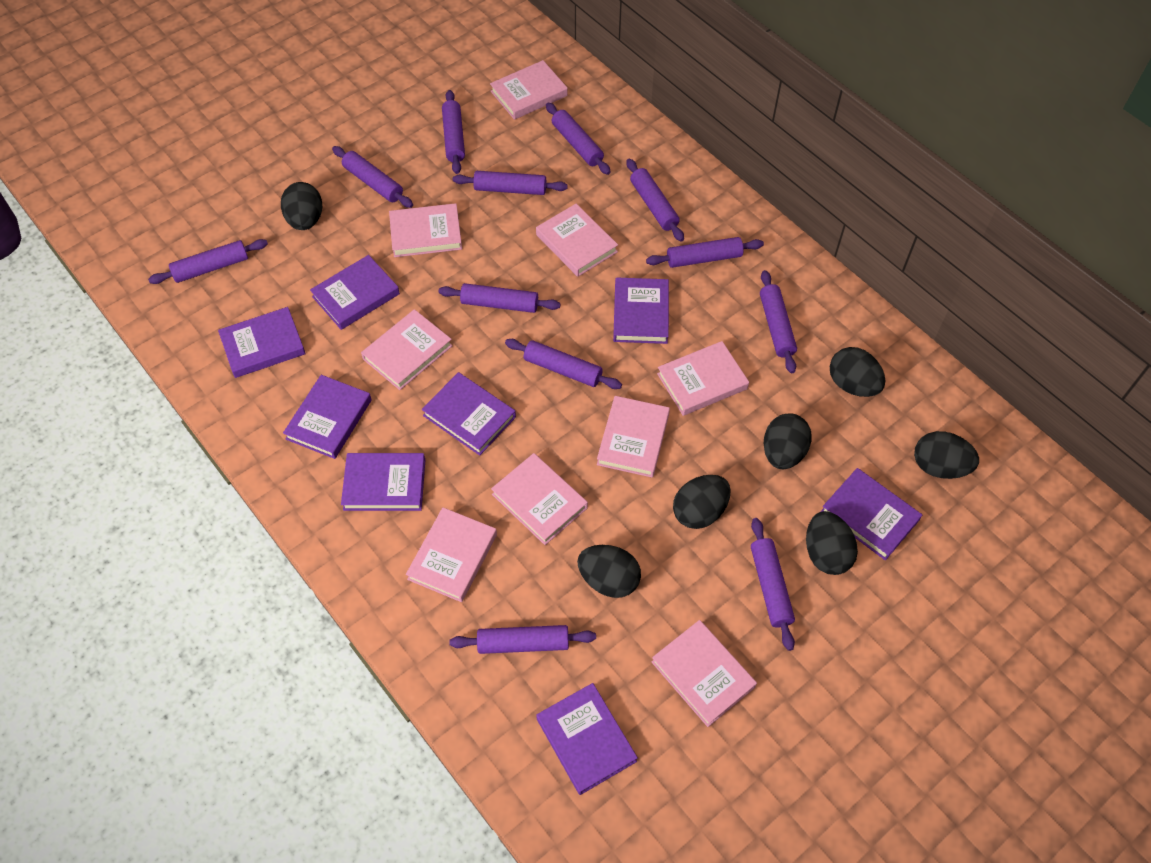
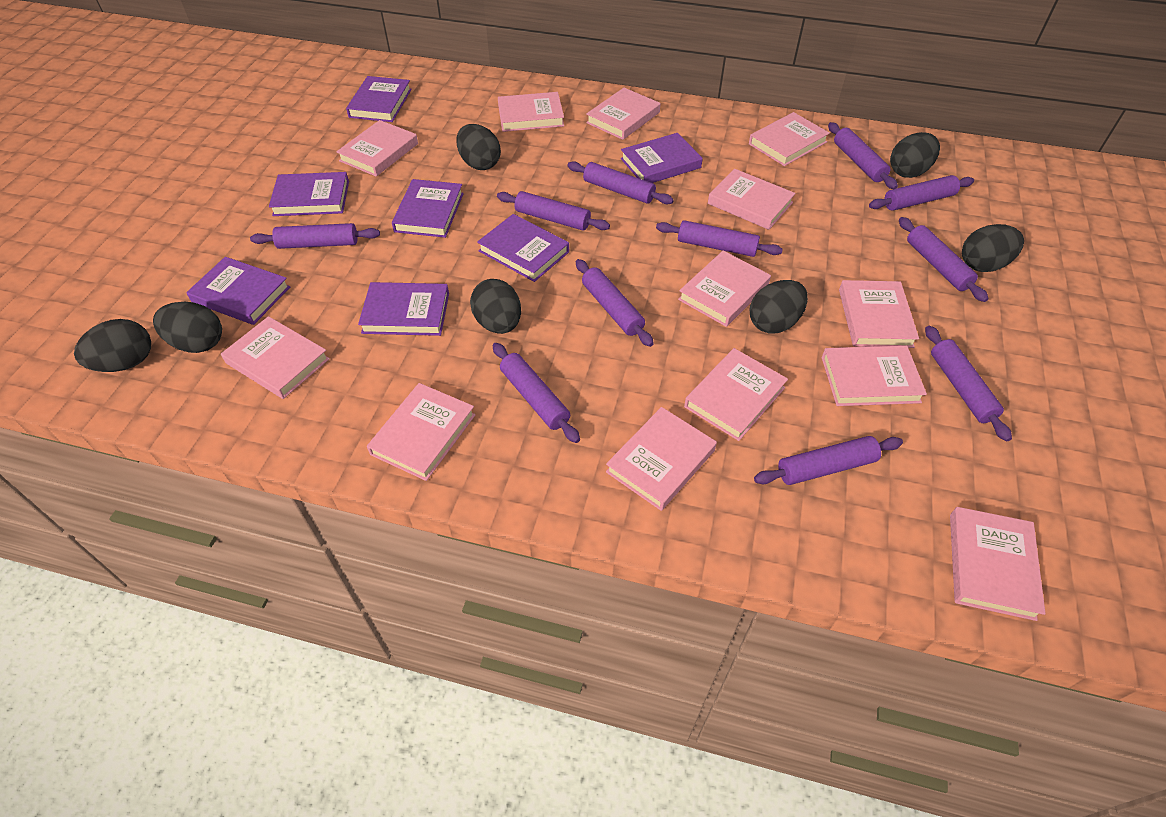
pink book: 9 -> 13
purple book: 8 -> 7
purple rolling pin: 12 -> 11

